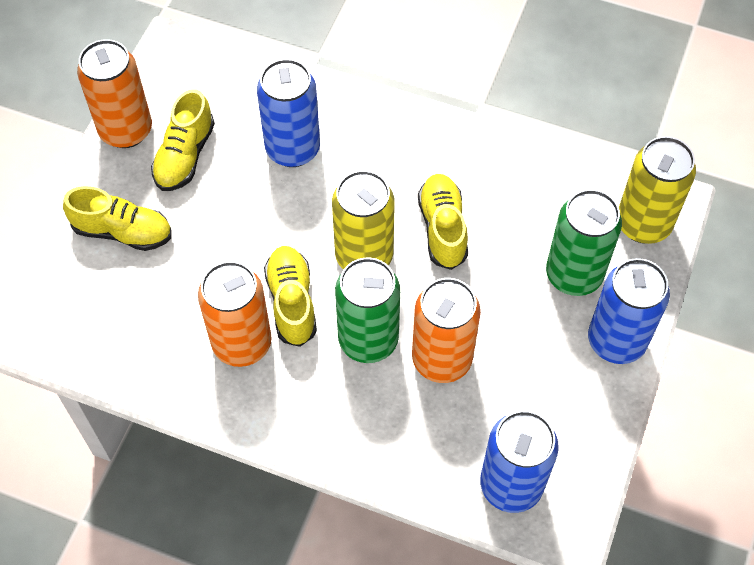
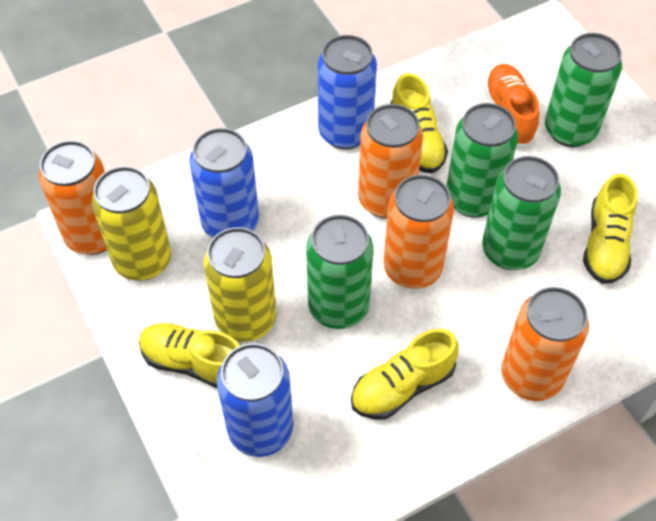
green can: 2 -> 4
orange can: 3 -> 4
orange shoe: 0 -> 1

